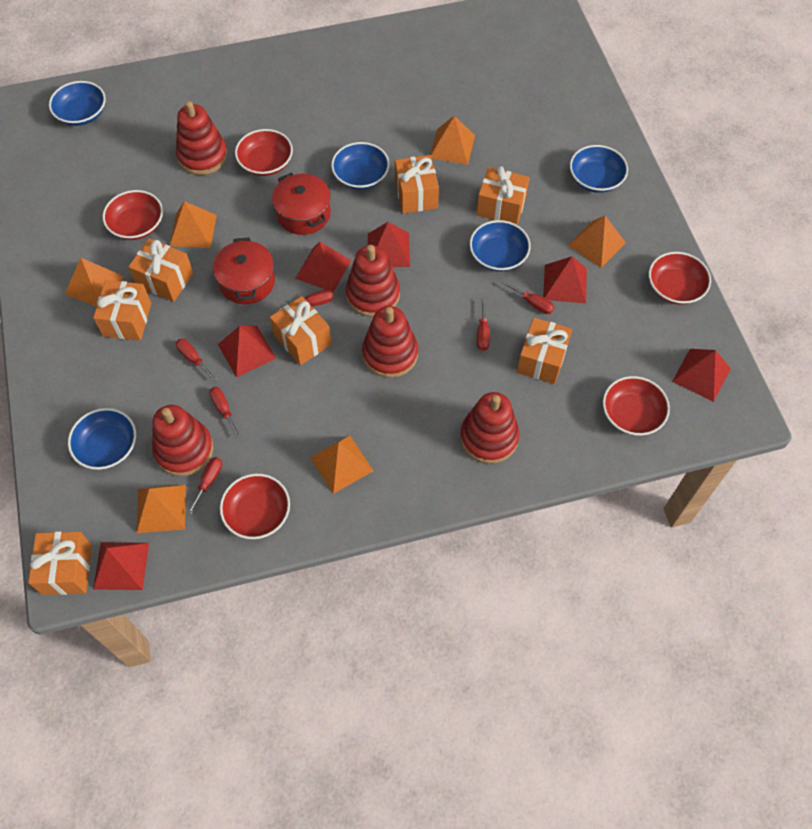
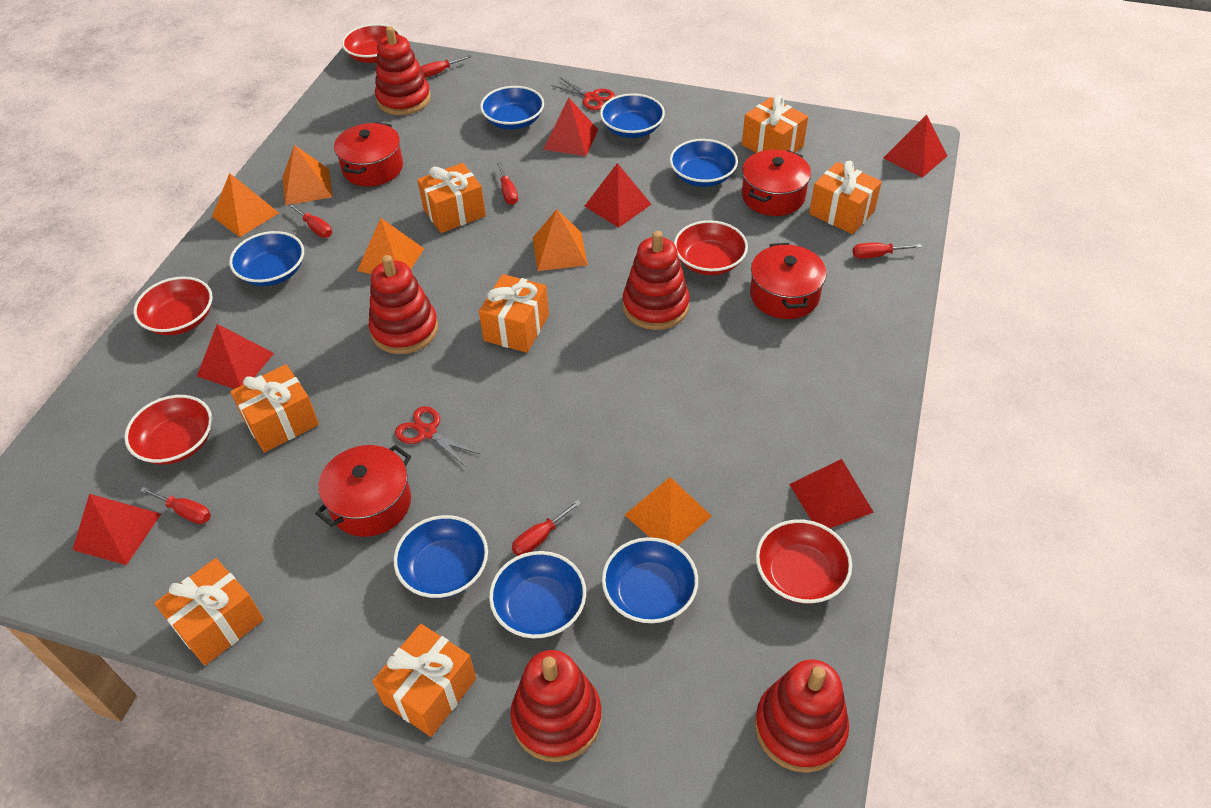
blue bowl: 5 -> 7
orange pyramid: 6 -> 5
red pot: 2 -> 4
red scissors: 0 -> 2

